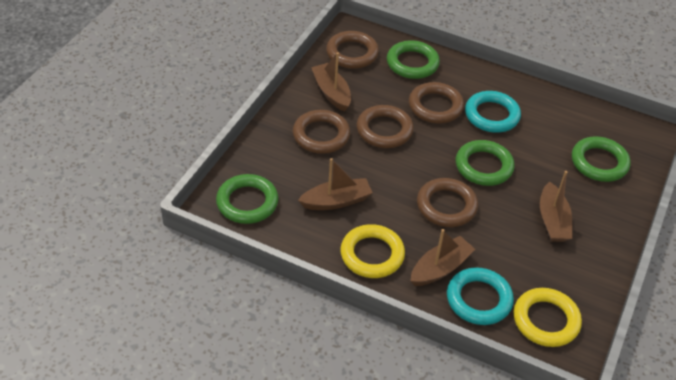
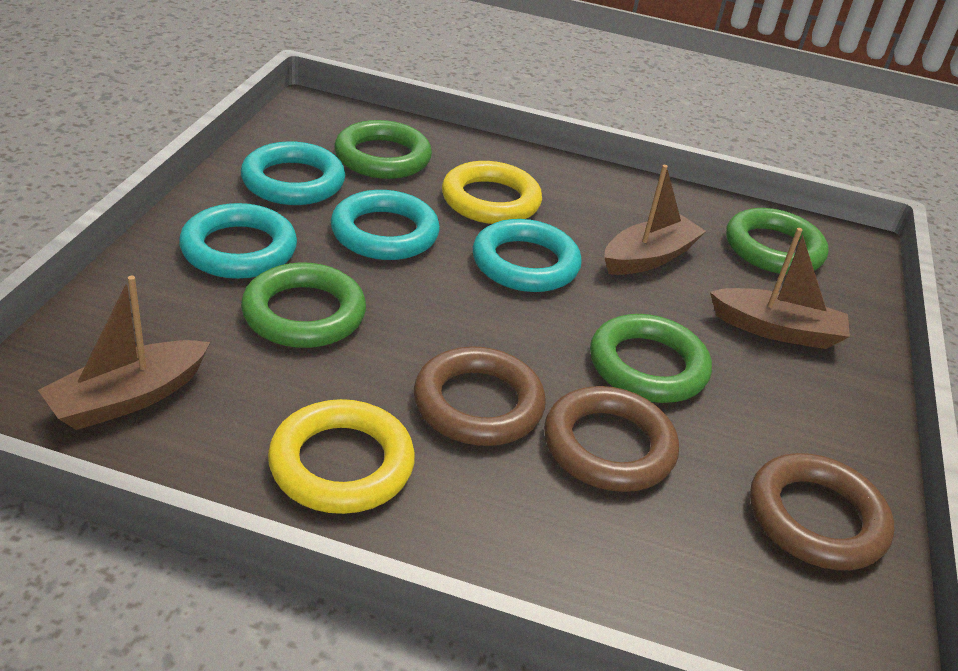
brown boat: 4 -> 3
brown ring: 5 -> 3
turquoise ring: 2 -> 4

